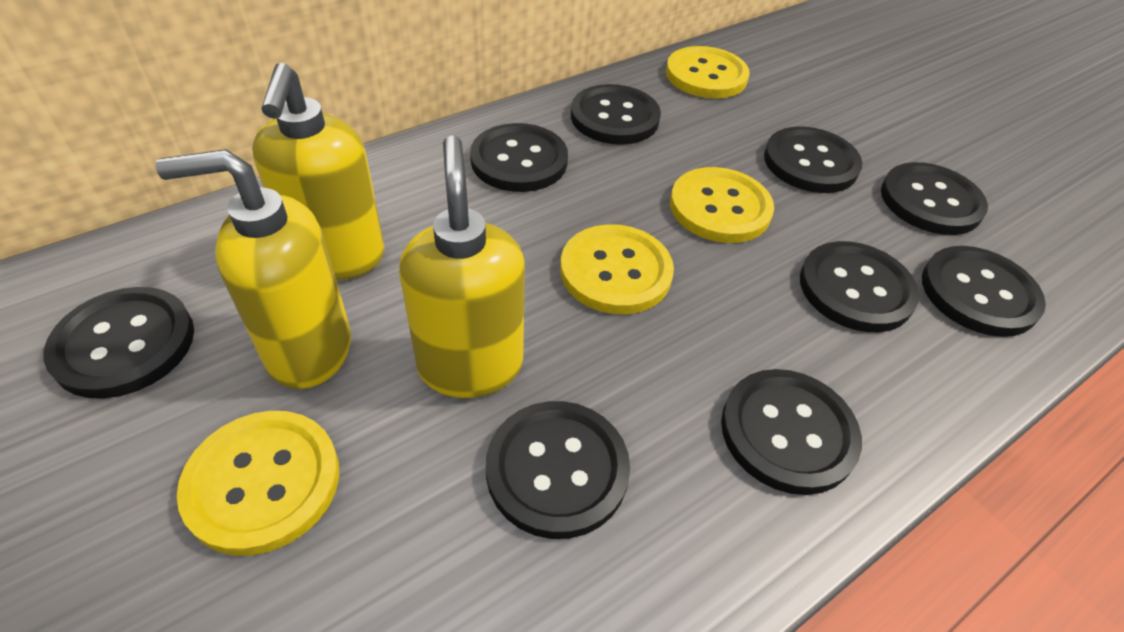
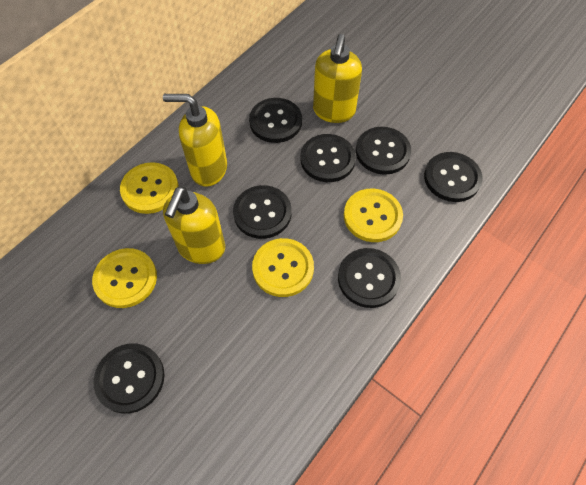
black button: 9 -> 7

